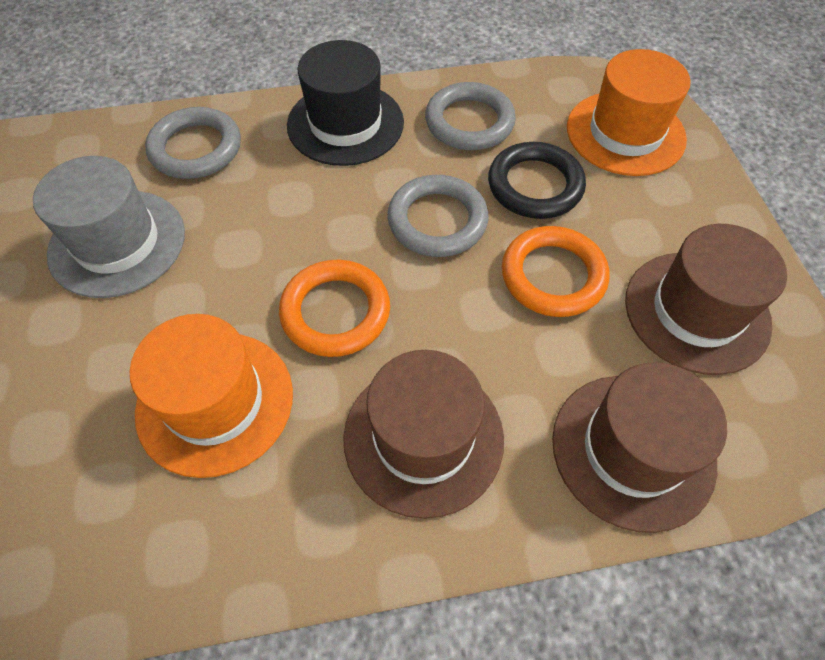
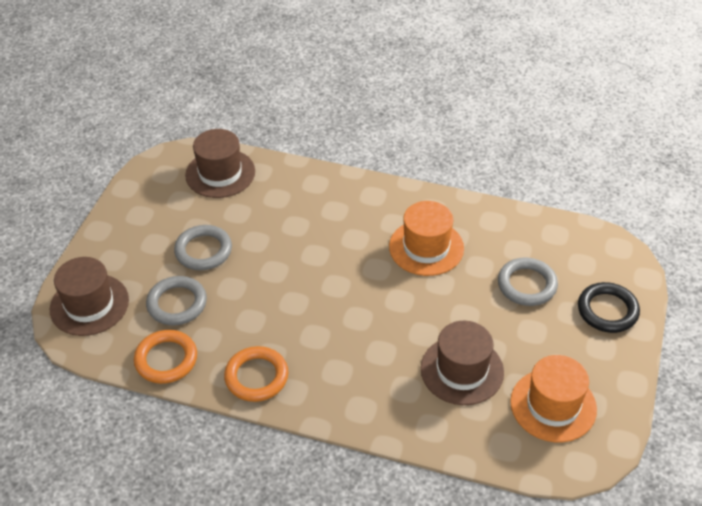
black hat: 1 -> 0
grey hat: 1 -> 0

